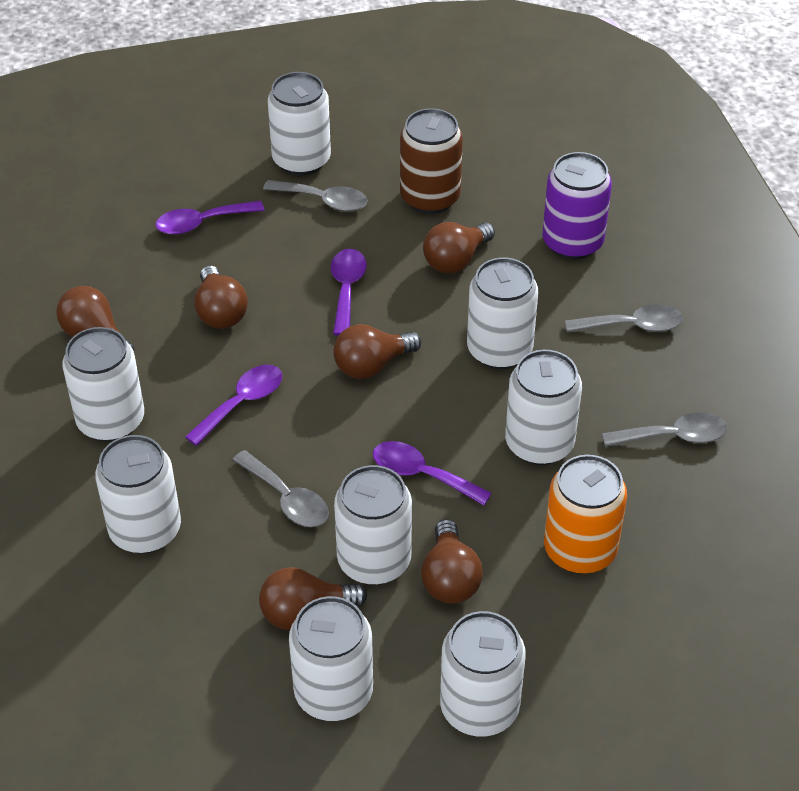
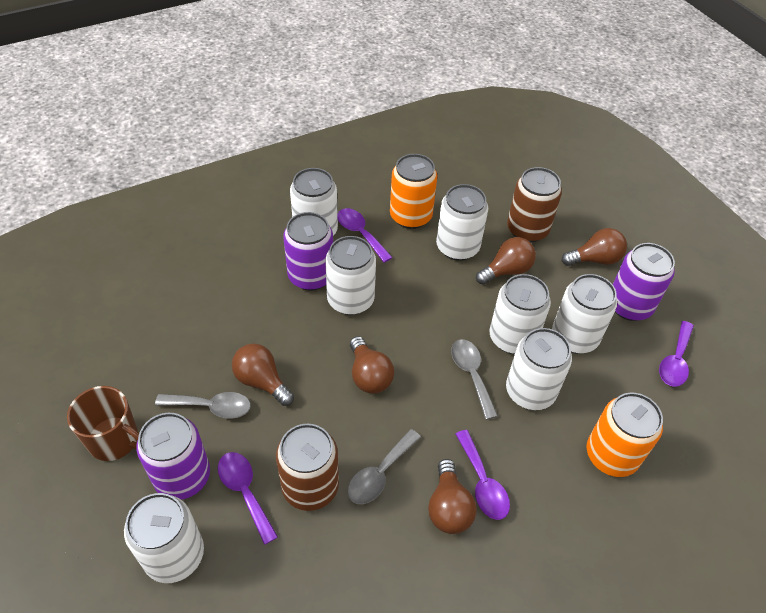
brown can: 1 -> 2
brown light bulb: 6 -> 5
brown mug: 0 -> 1
grey spoon: 4 -> 3
orange can: 1 -> 2
purple can: 1 -> 3
white can: 8 -> 7

